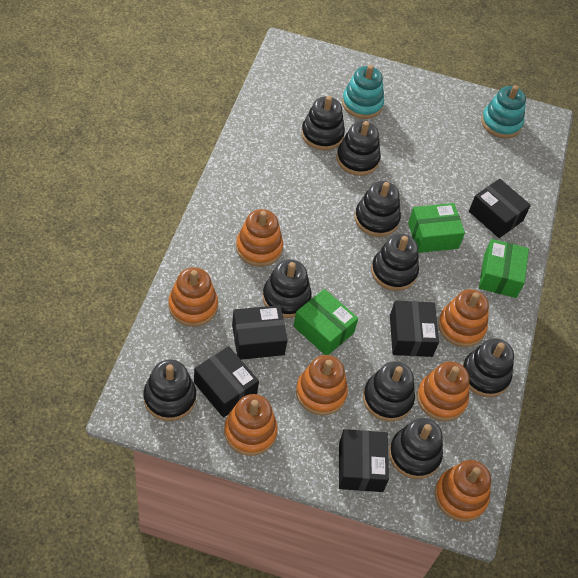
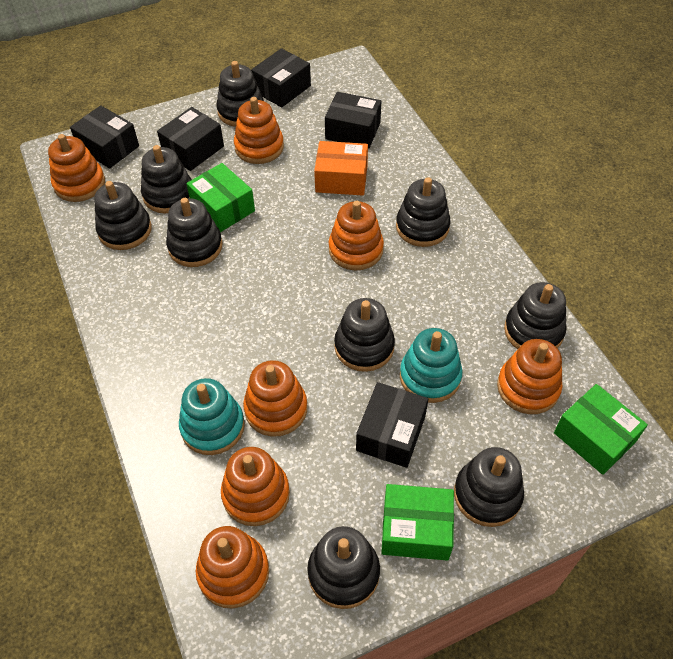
orange box: 0 -> 1

